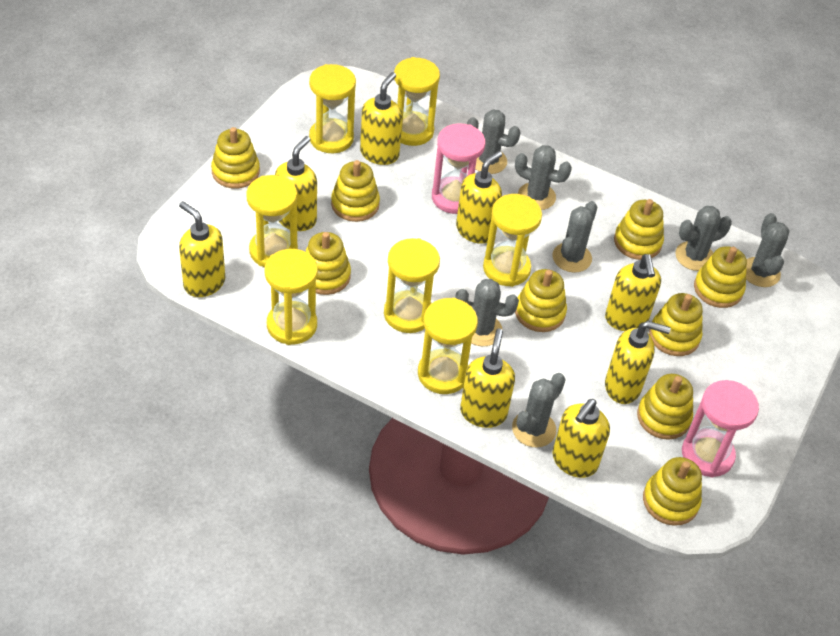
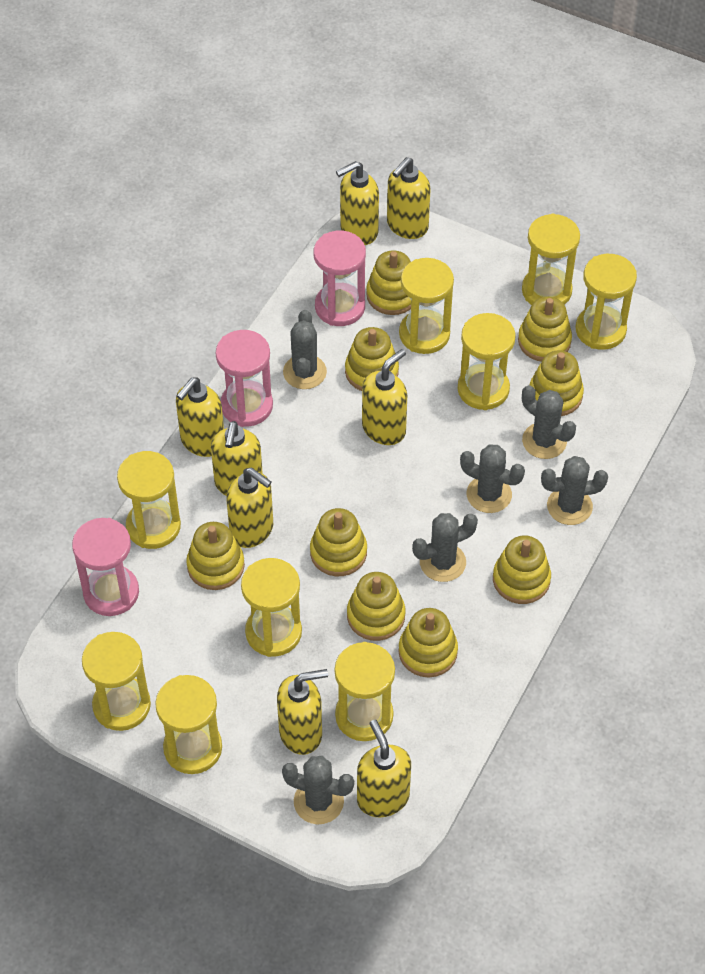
grey cactus: 7 -> 6
pink hourglass: 2 -> 3
yellow hourglass: 7 -> 9

